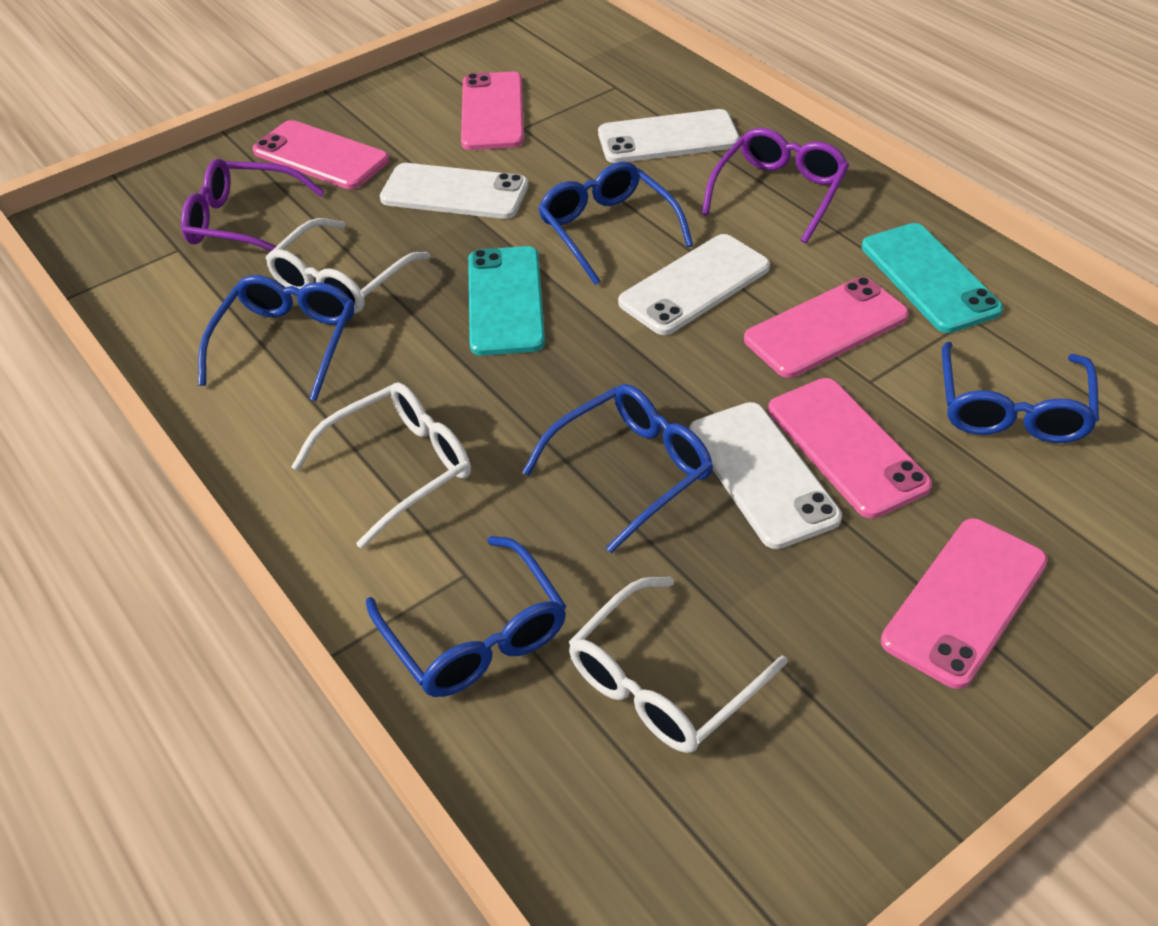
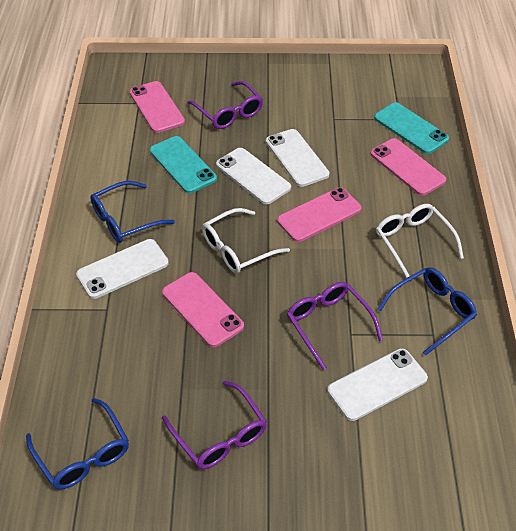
blue glasses: 5 -> 3
pink phone: 5 -> 4
purple glasses: 2 -> 3
white glasses: 3 -> 2

